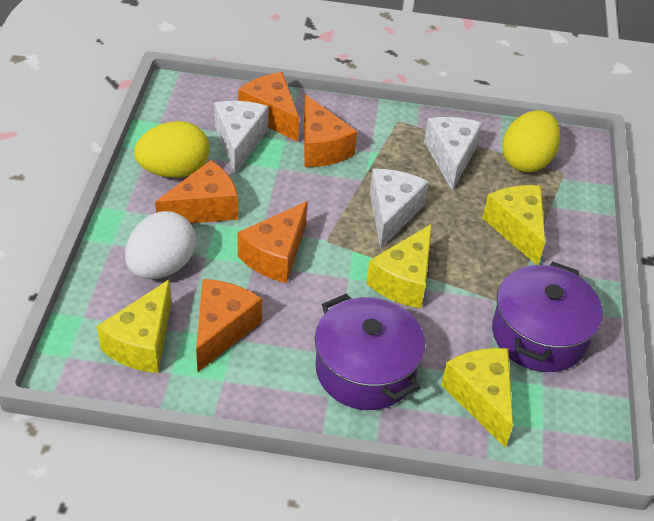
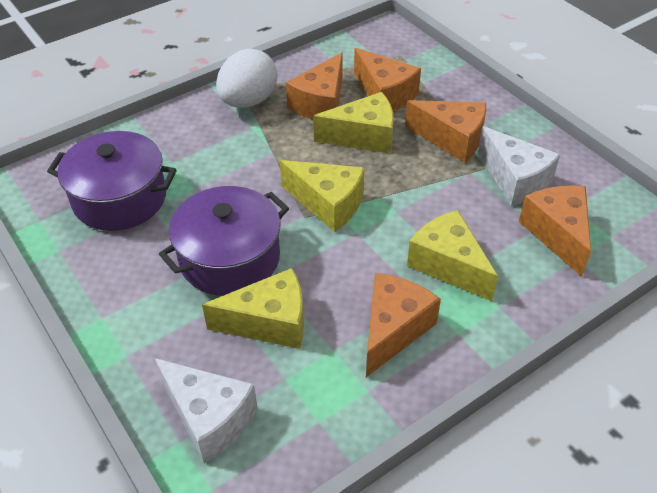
white cheese: 3 -> 2
yellow egg: 2 -> 0

